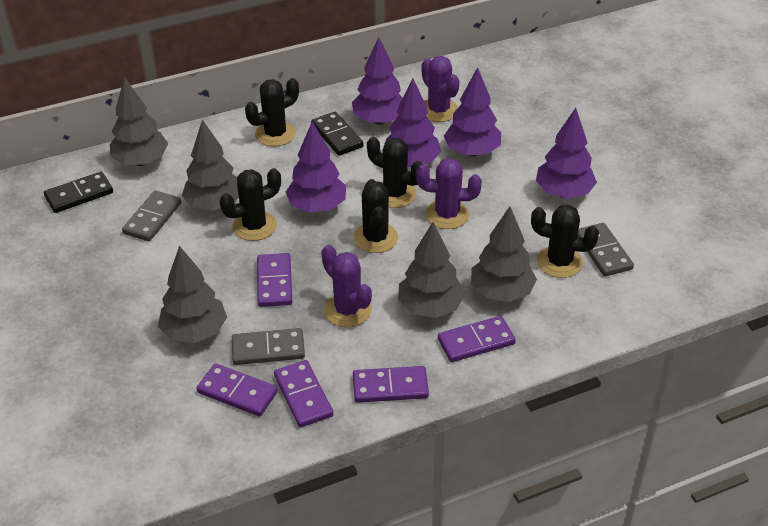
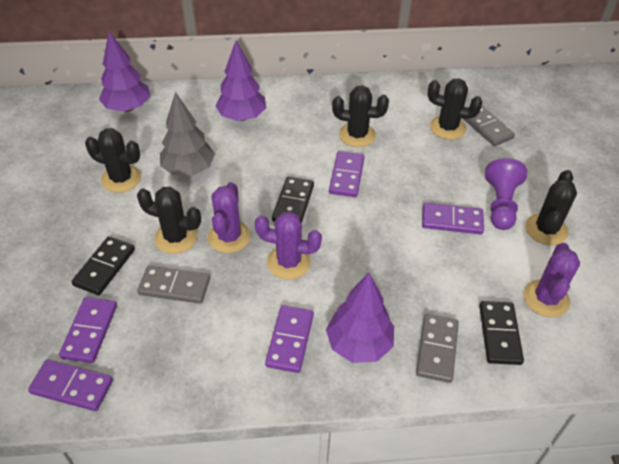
black domino: 2 -> 3
grey tree: 5 -> 1
purple pawn: 0 -> 1
purple tree: 5 -> 3

